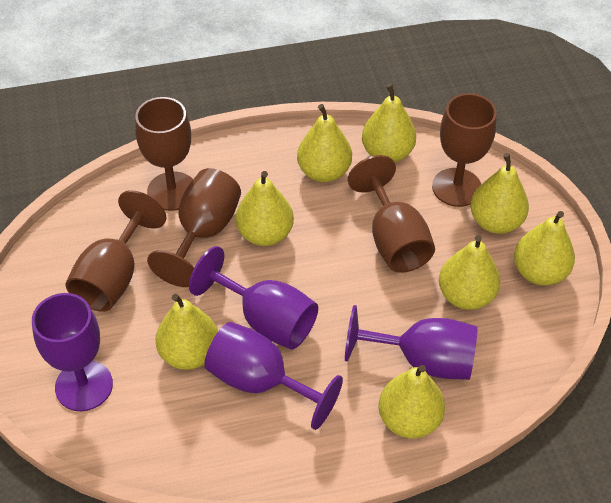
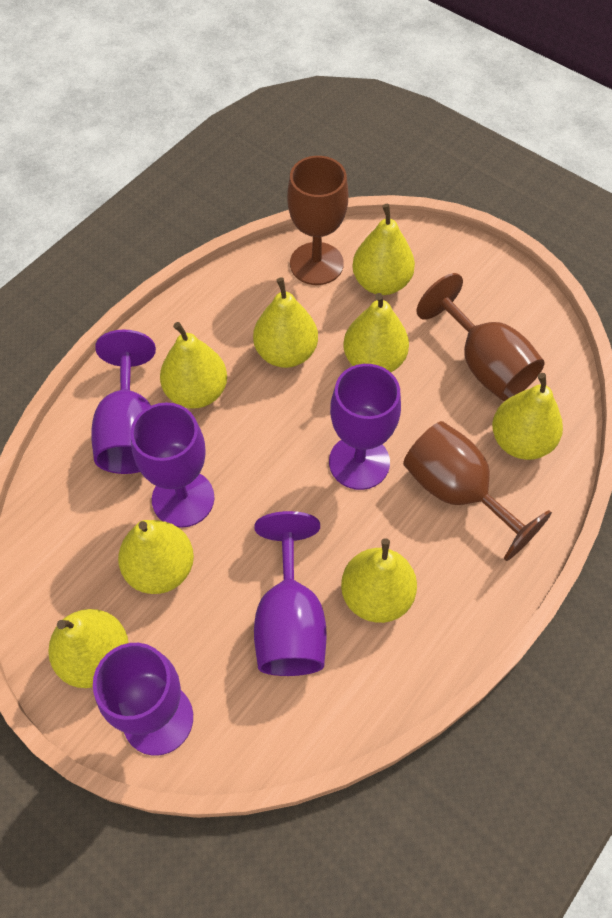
brown goblet: 5 -> 3
purple goblet: 4 -> 5

